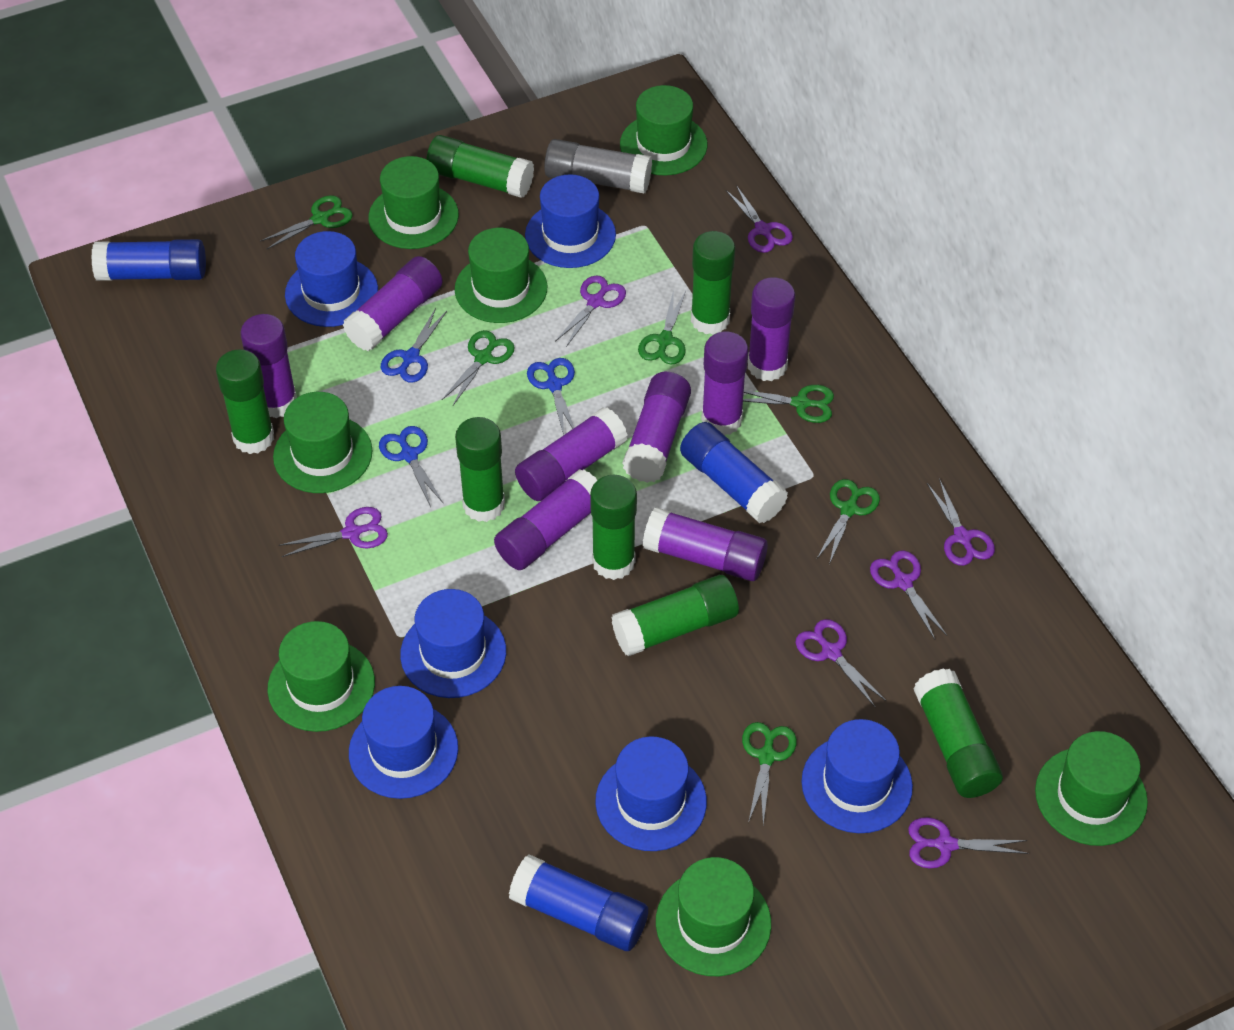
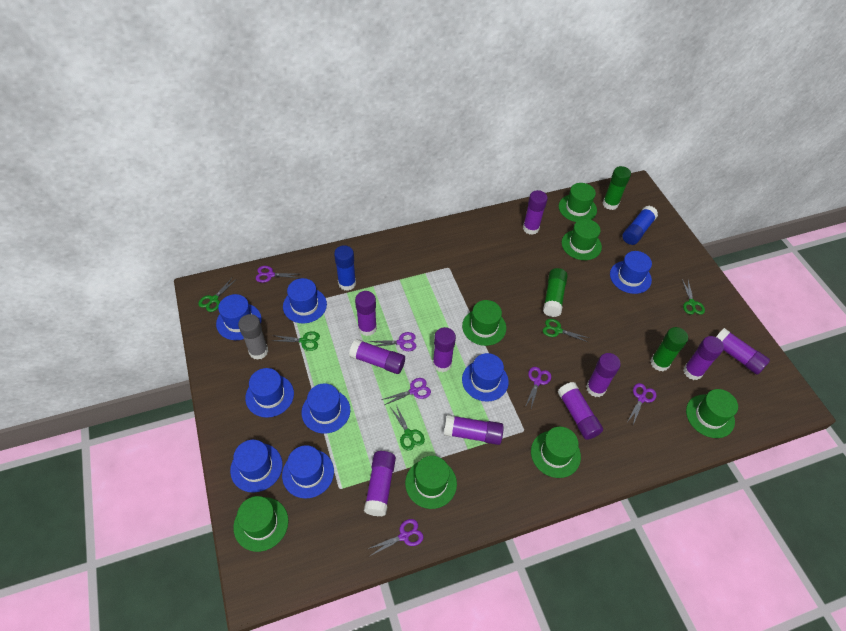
blue glue stick: 3 -> 2
blue hat: 6 -> 8
blue scissors: 3 -> 0
green glue stick: 7 -> 3
green scissors: 6 -> 5
purple glue stick: 8 -> 10
purple scissors: 7 -> 6

